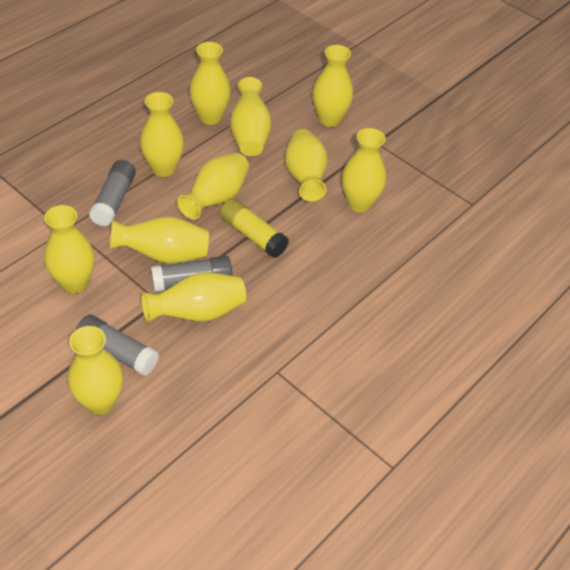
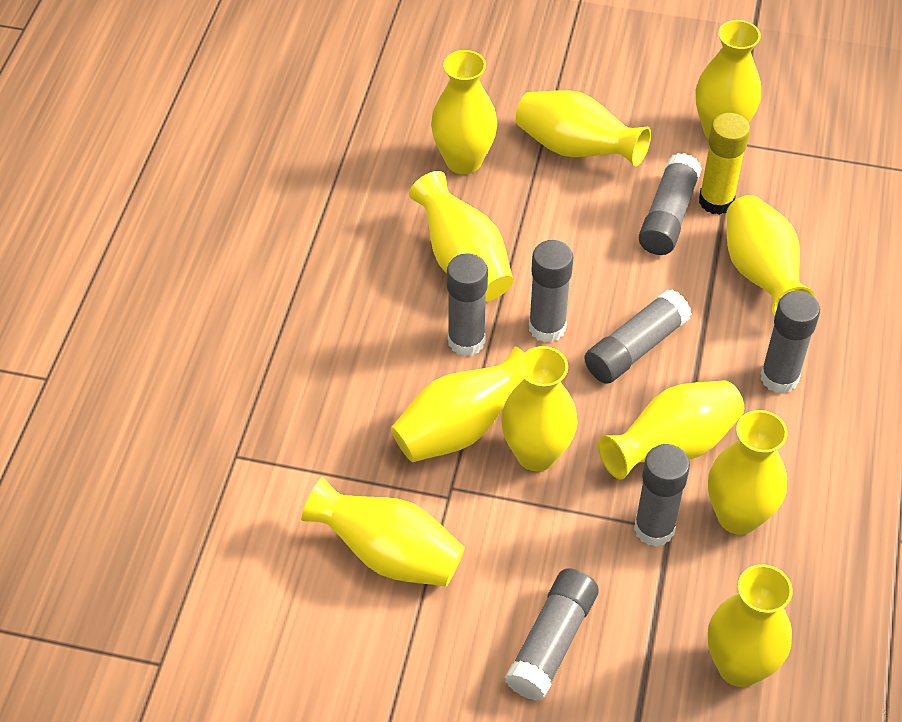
grey glue stick: 3 -> 7

